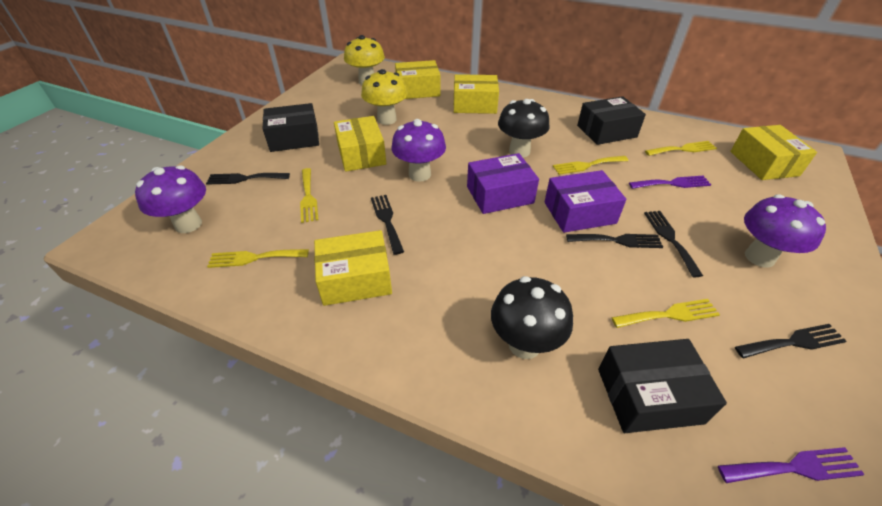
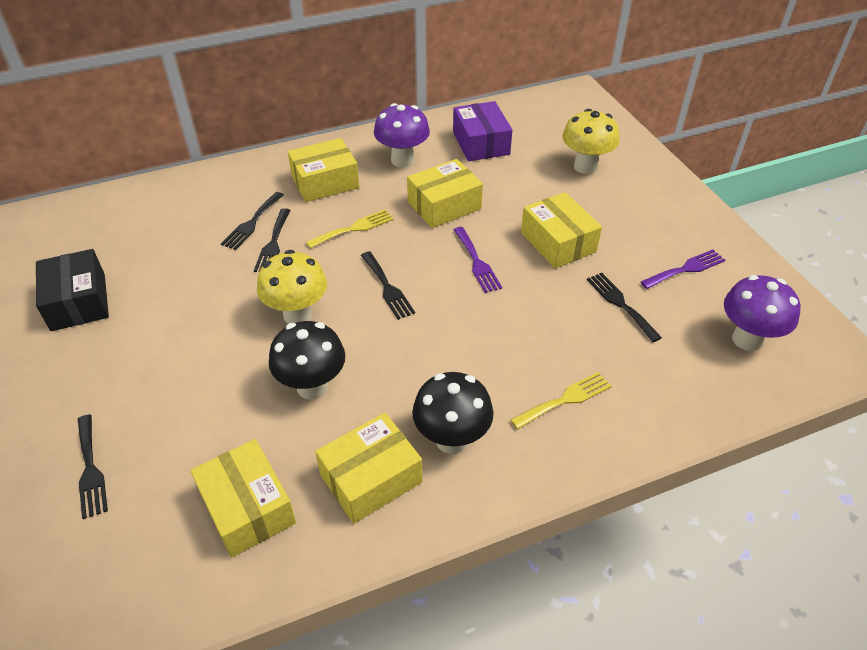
black box: 3 -> 1
purple box: 2 -> 1
purple mushroom: 3 -> 2
yellow fork: 5 -> 2

